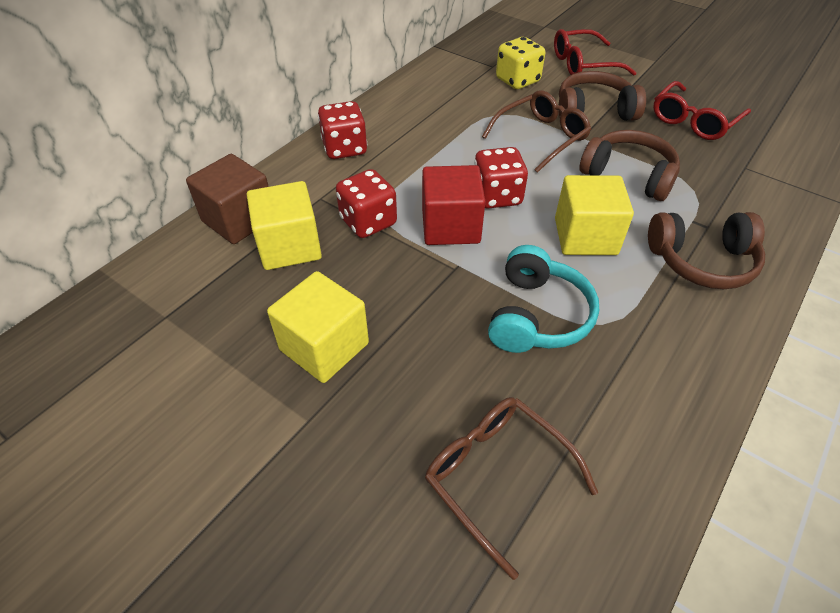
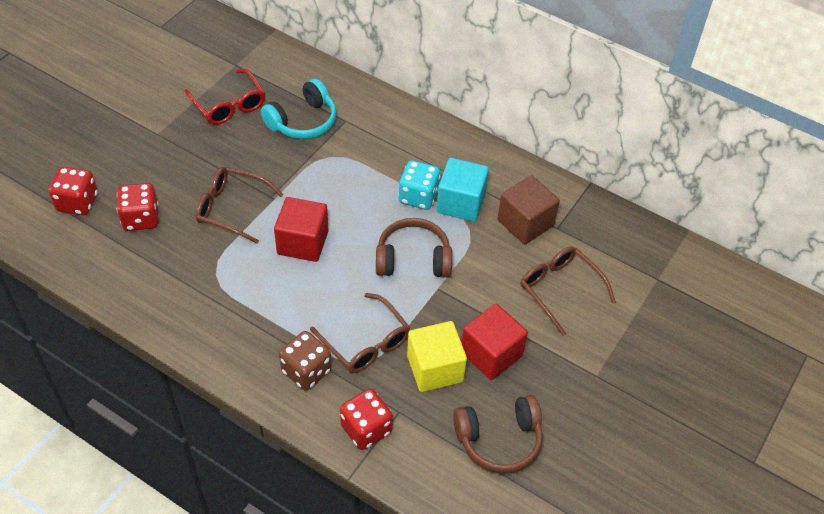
brown dice: 0 -> 1
brown glasses: 2 -> 3
brown headphones: 3 -> 2
red cube: 1 -> 2
red glasses: 2 -> 1
turquoise cube: 0 -> 1
turquoise dice: 0 -> 1
yellow cube: 3 -> 1
yellow dice: 1 -> 0

